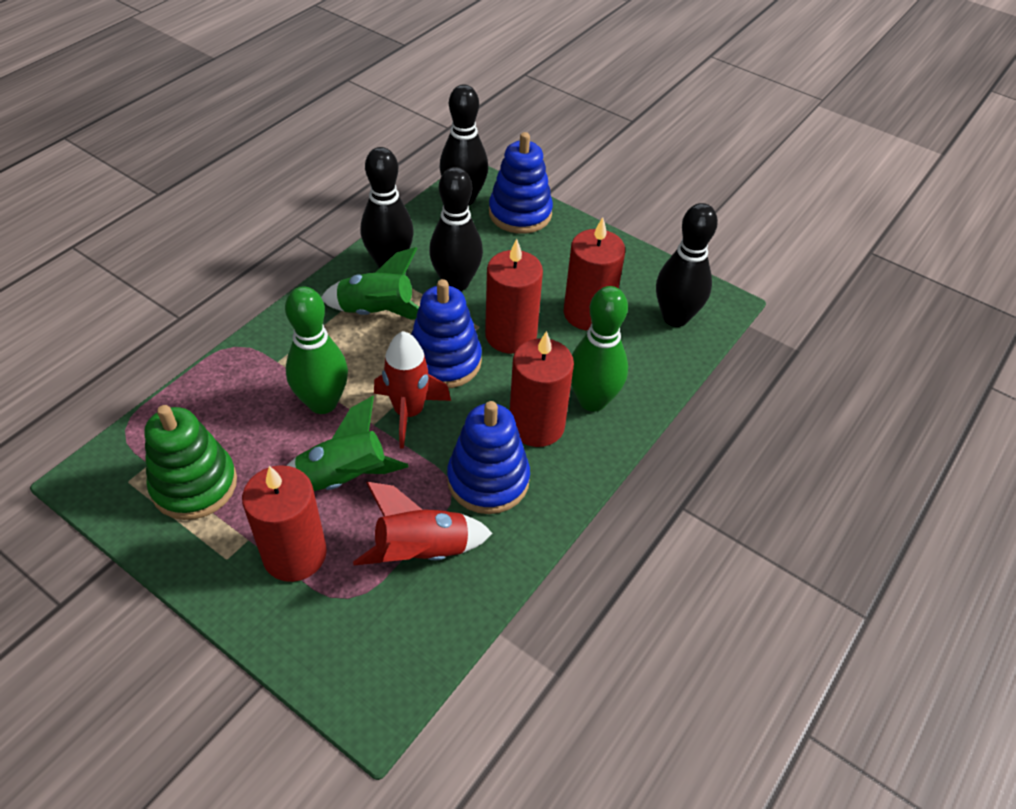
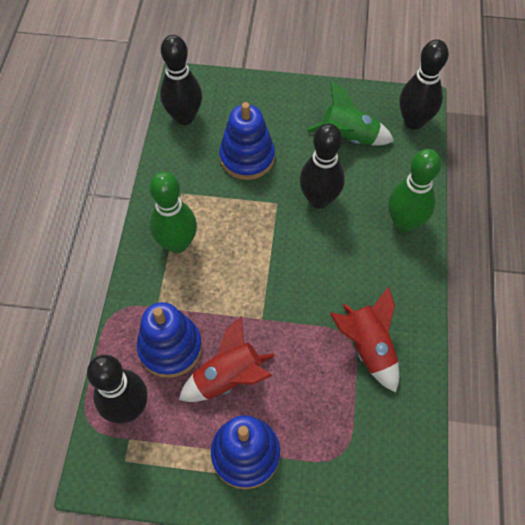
green rocket: 2 -> 1
green stacking toy: 1 -> 0
red candle: 4 -> 0

